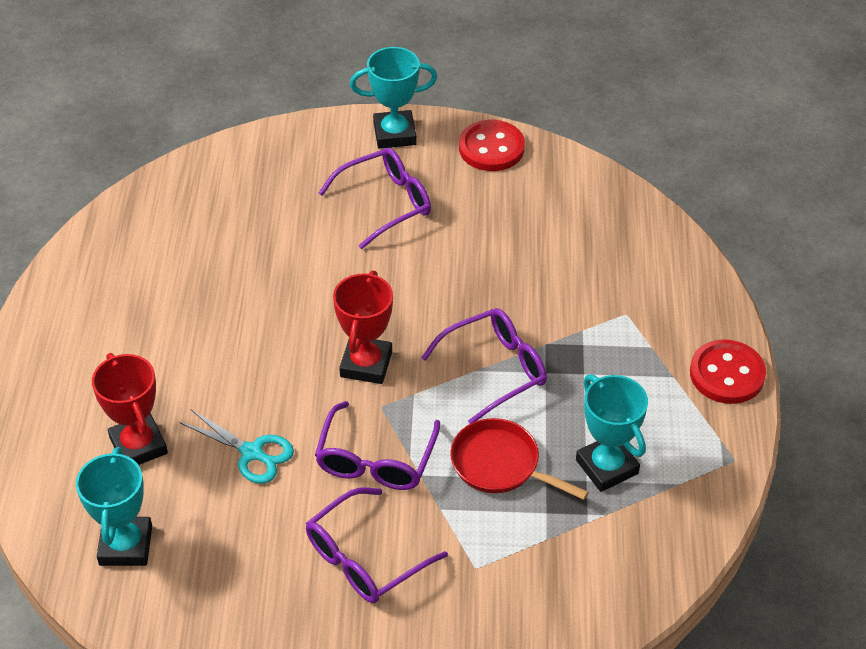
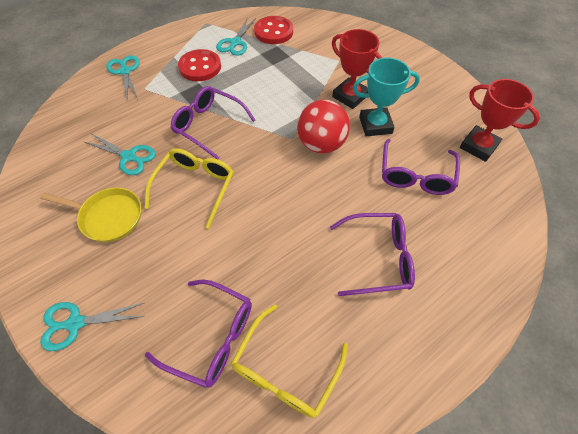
red ball: 0 -> 1
red pan: 1 -> 0
turquoise scissors: 1 -> 4
turquoise trophy: 3 -> 1
yellow glasses: 0 -> 2
yellow pan: 0 -> 1

